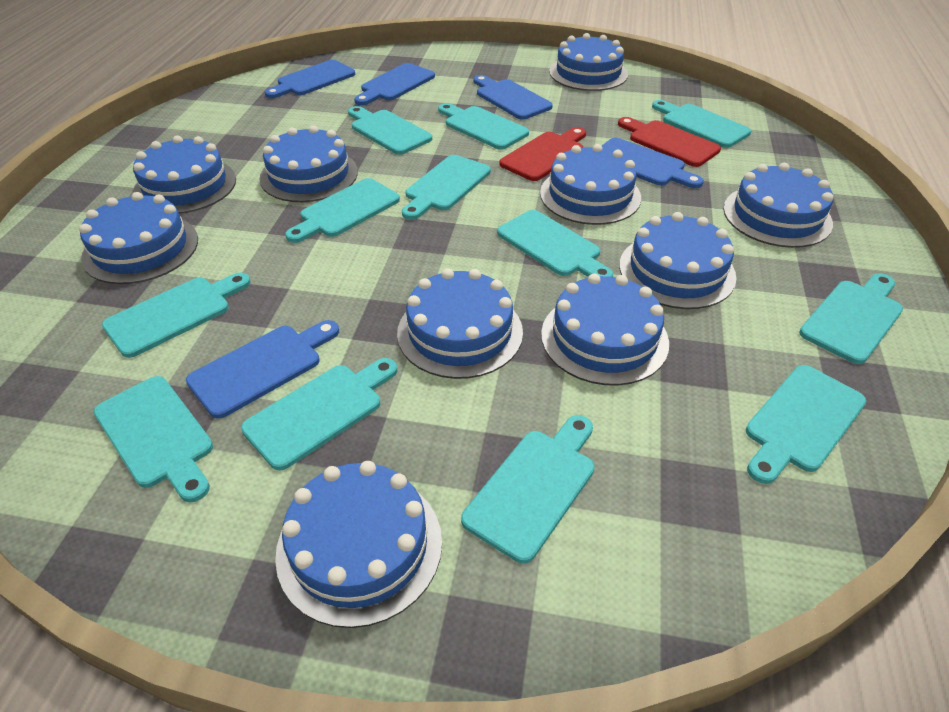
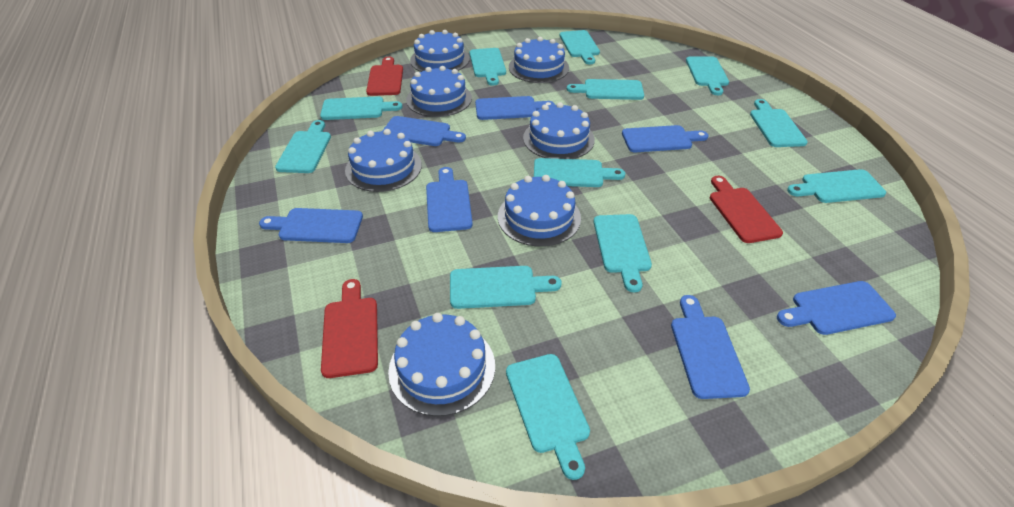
blue cake: 10 -> 7
blue cutting board: 5 -> 7
red cutting board: 2 -> 3

